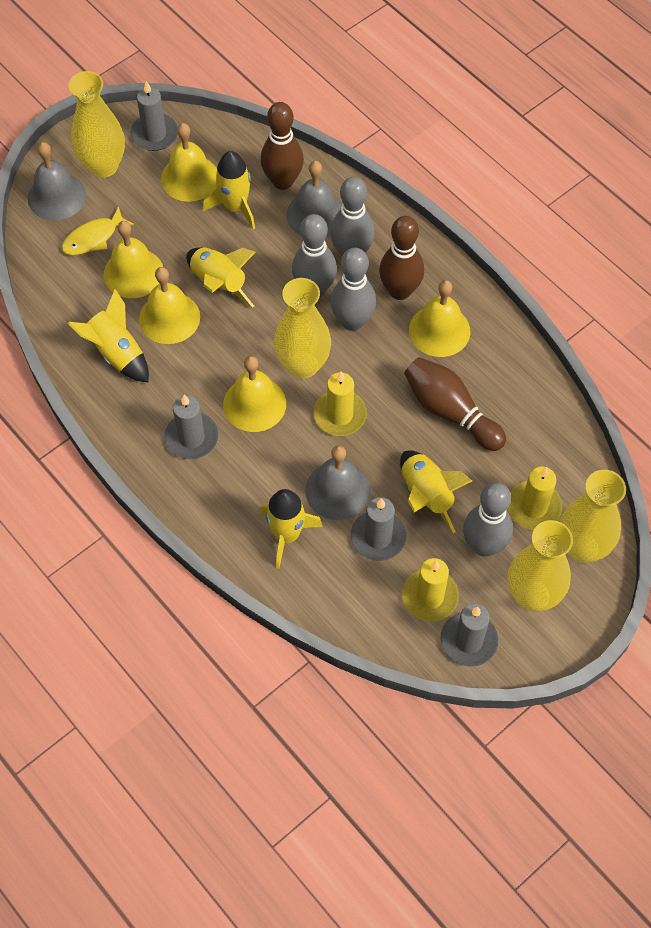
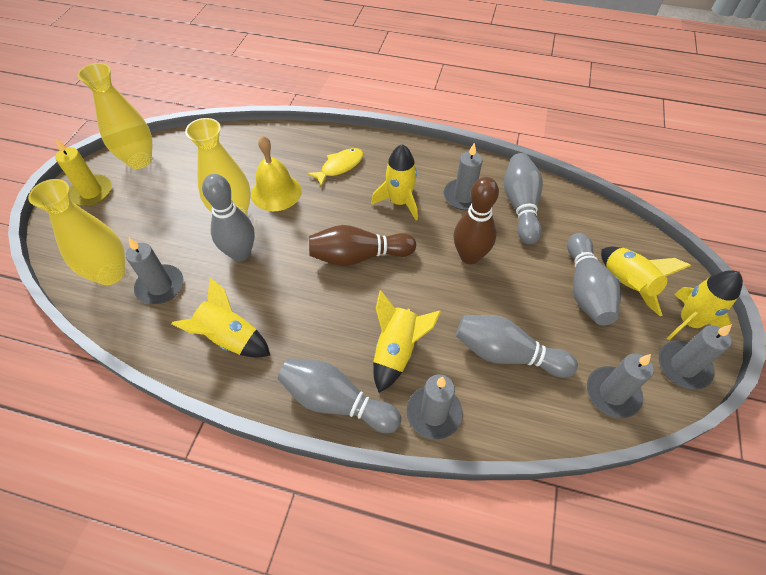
brown bowling pin: 3 -> 2
grey bell: 3 -> 0
grey bowling pin: 4 -> 5
grey candle: 4 -> 5
yellow bell: 5 -> 1
yellow candle: 3 -> 1
yellow vase: 4 -> 3

